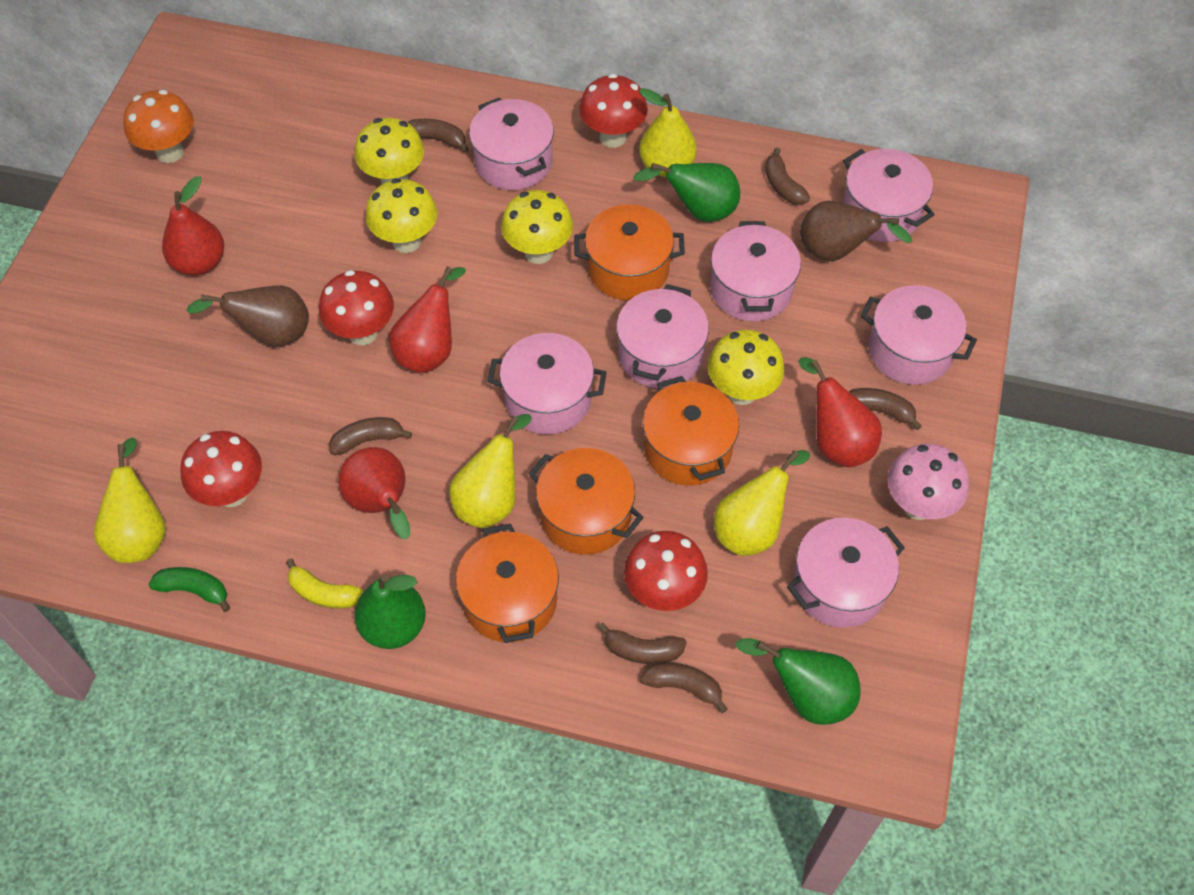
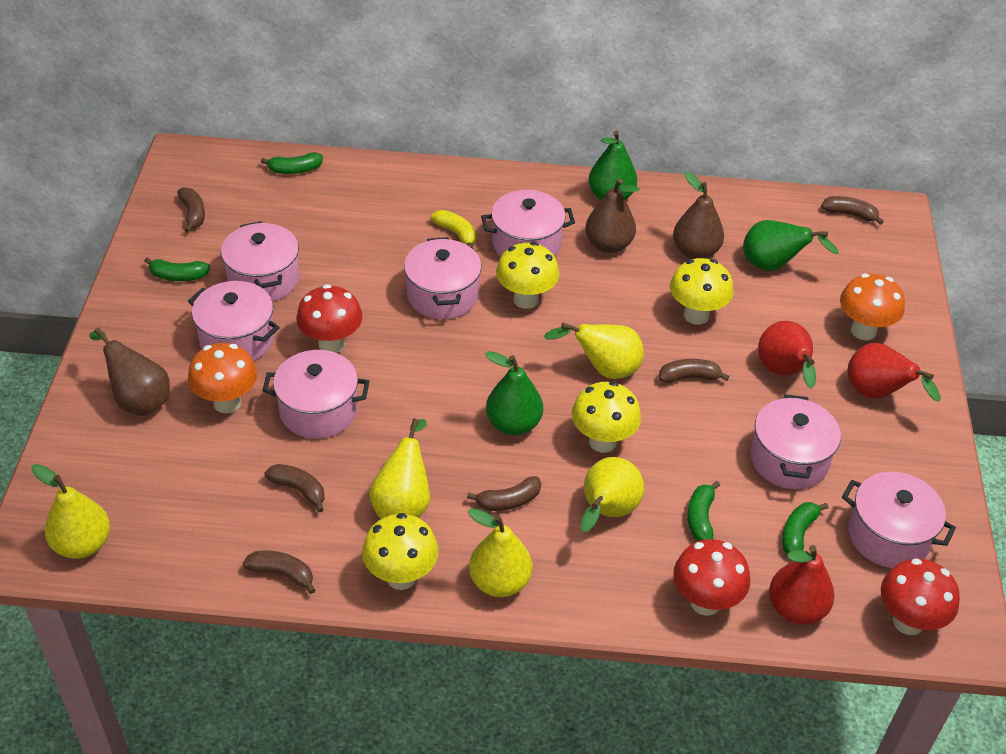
brown pear: 2 -> 3
green banana: 1 -> 4
orange mushroom: 1 -> 2
orange pot: 4 -> 0
pink mushroom: 1 -> 0
red mushroom: 4 -> 3
red pear: 4 -> 3
yellow pear: 4 -> 5

